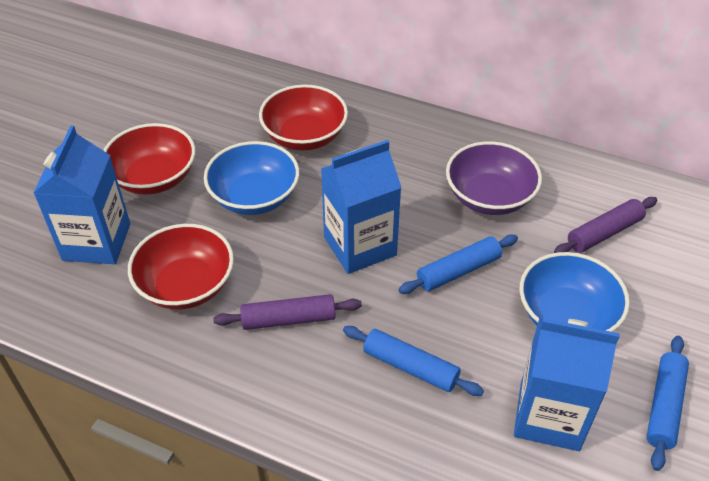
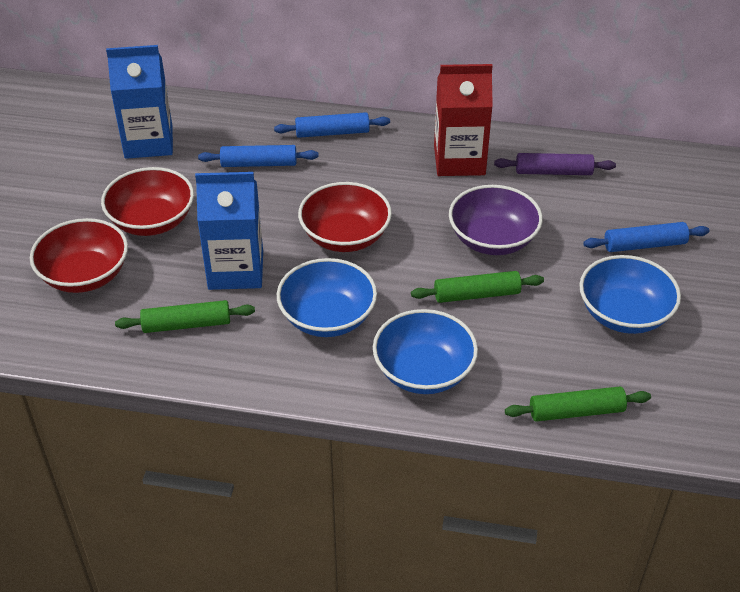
blue bowl: 2 -> 3
blue carton: 3 -> 2
green rolling pin: 0 -> 3
purple rolling pin: 2 -> 1
red carton: 0 -> 1

